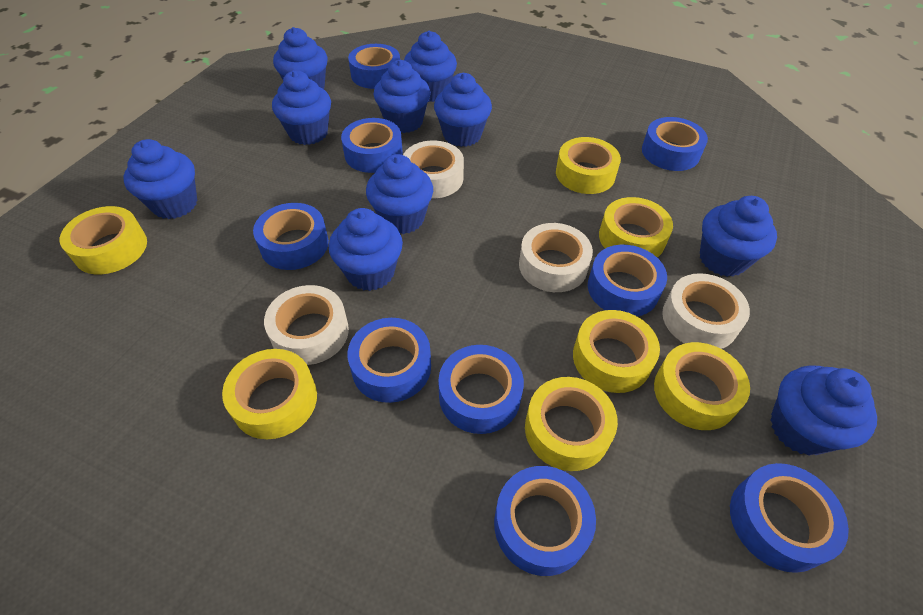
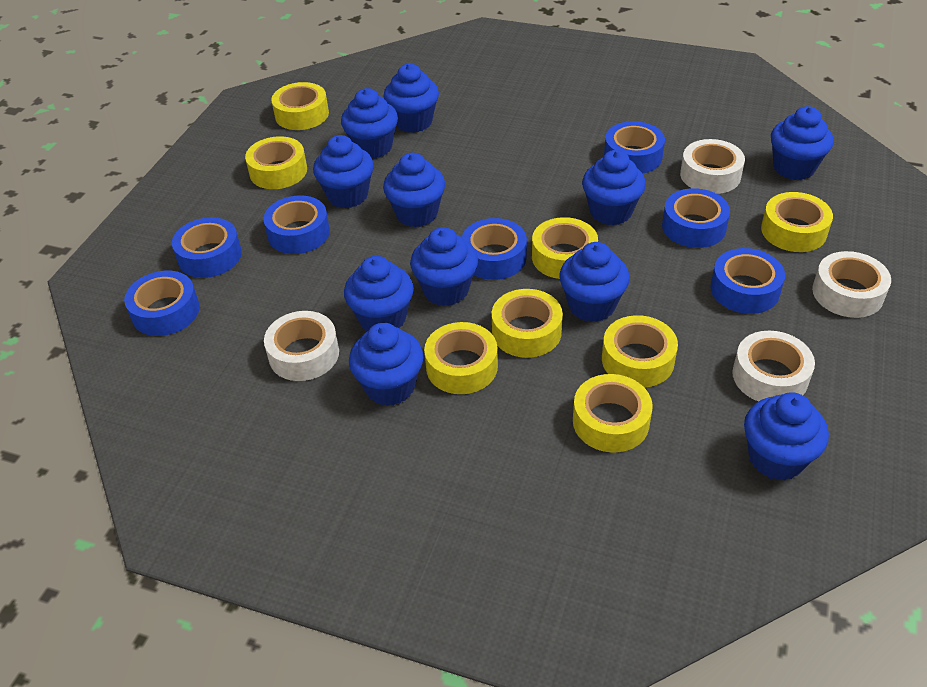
blue cupcake: 10 -> 11
blue tape: 9 -> 7
yellow tape: 7 -> 8

